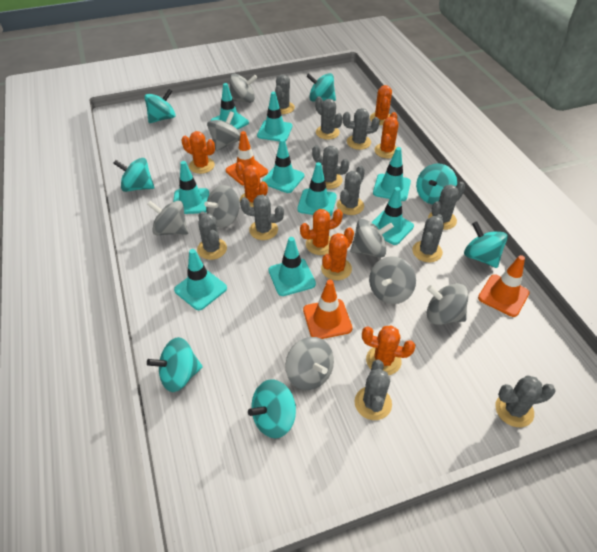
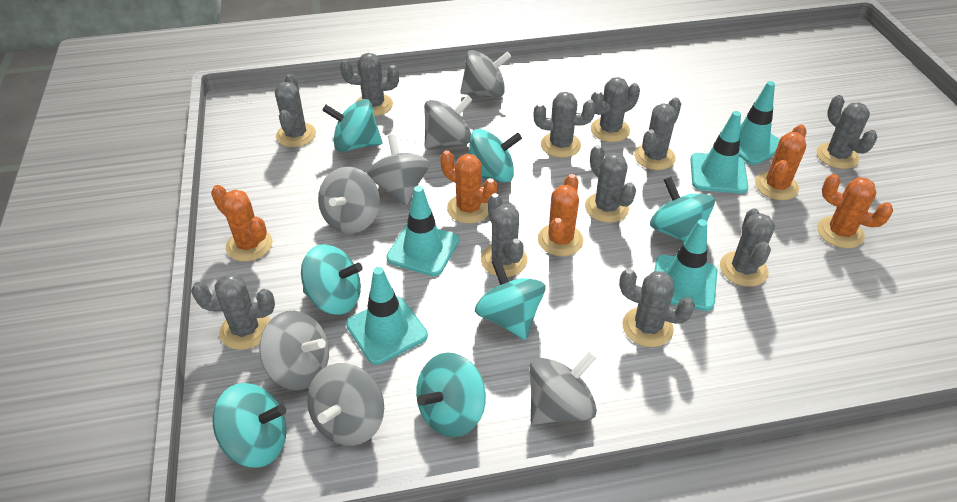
grey spinning top: 8 -> 7
orange cactus: 7 -> 5
orange traffic cone: 3 -> 0
turquoise traffic cone: 9 -> 5

